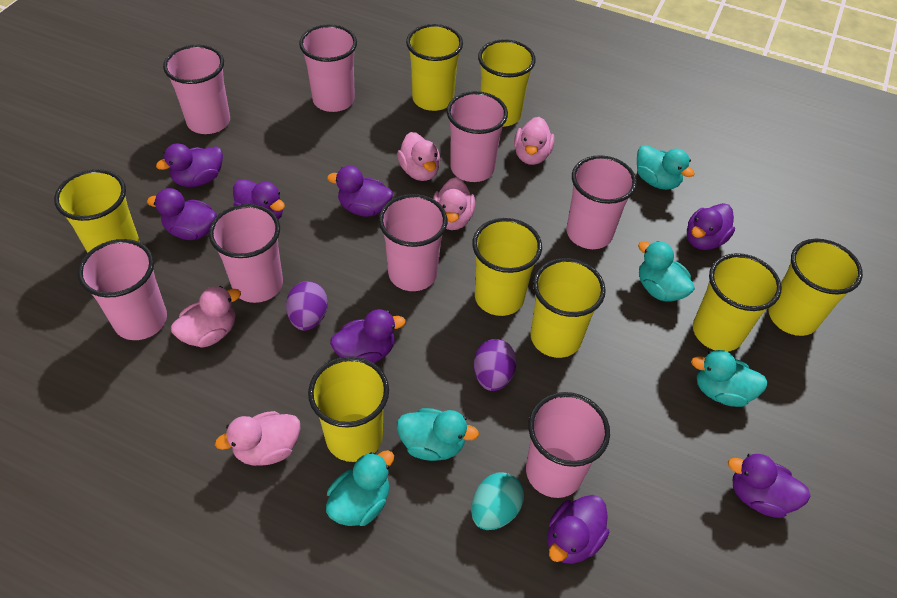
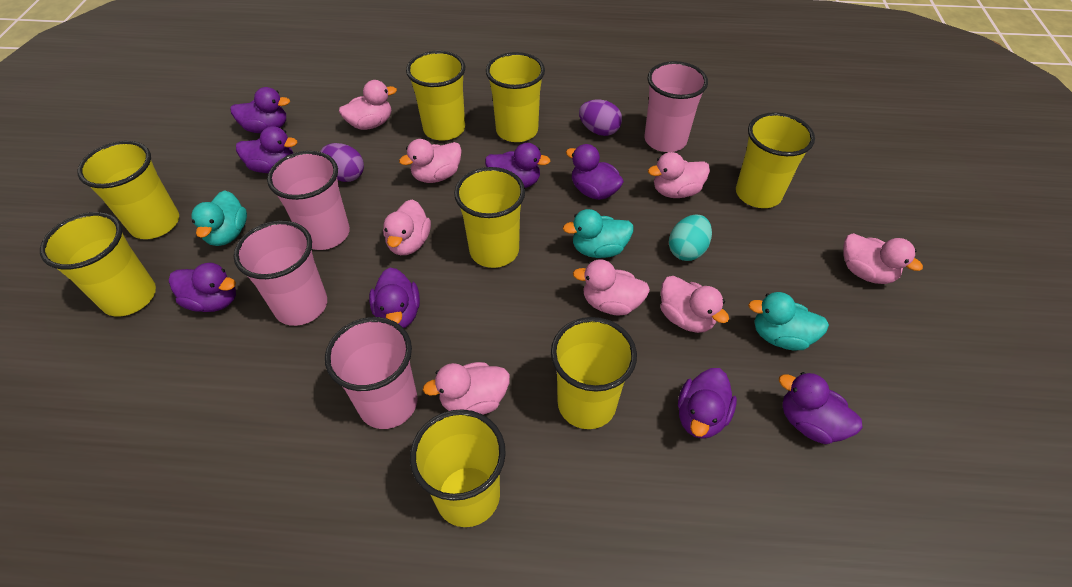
pink cup: 8 -> 4
pink duck: 5 -> 8
turquoise duck: 5 -> 3

